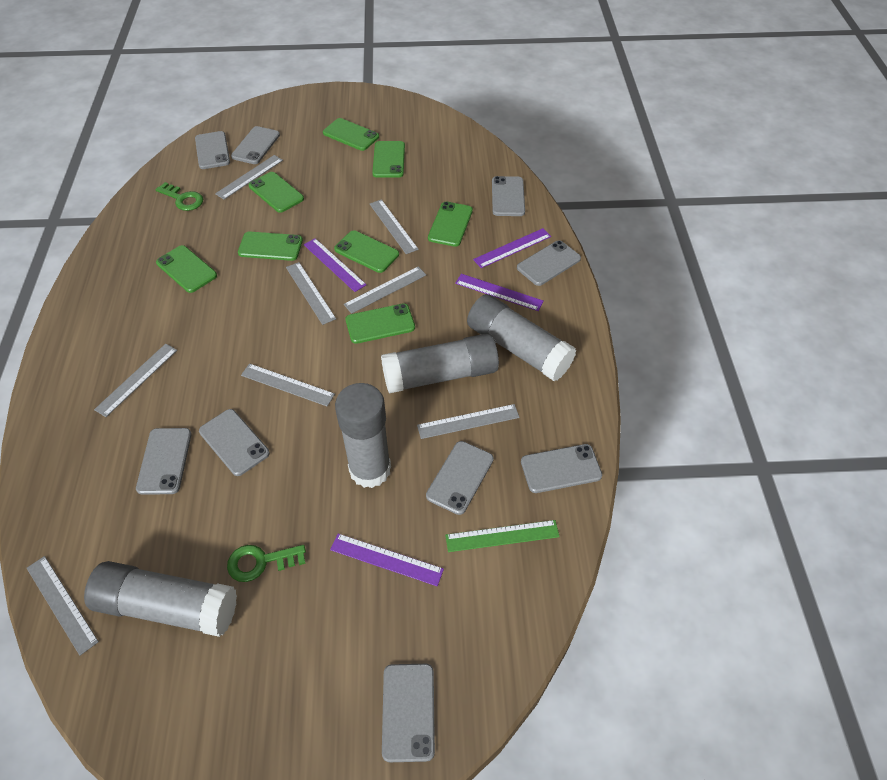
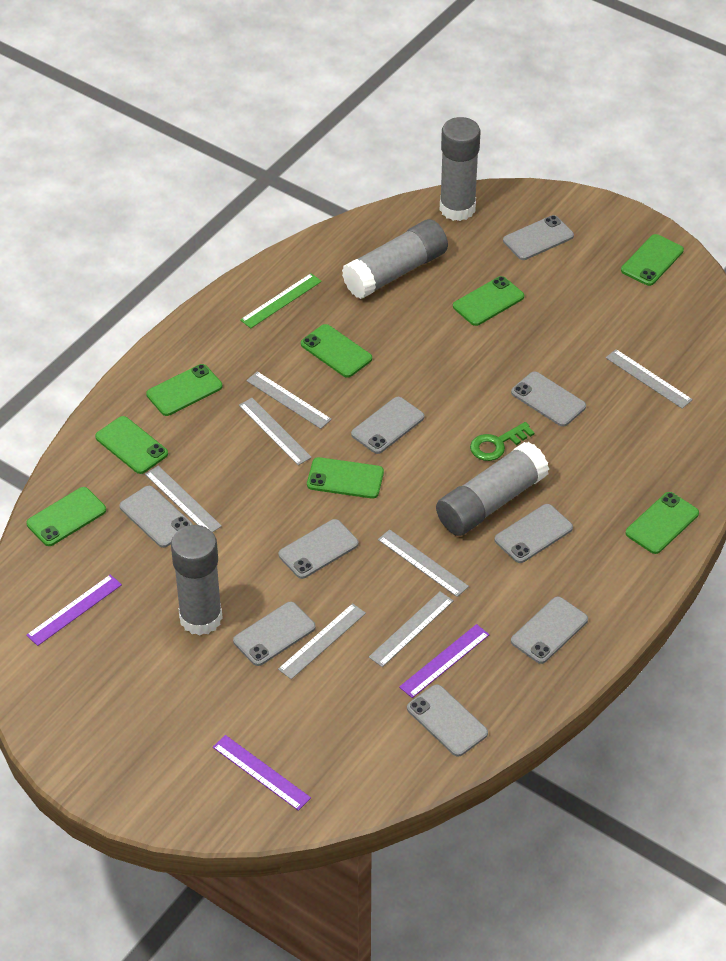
green key: 2 -> 1
grey ruler: 8 -> 7
purple ruler: 4 -> 3

